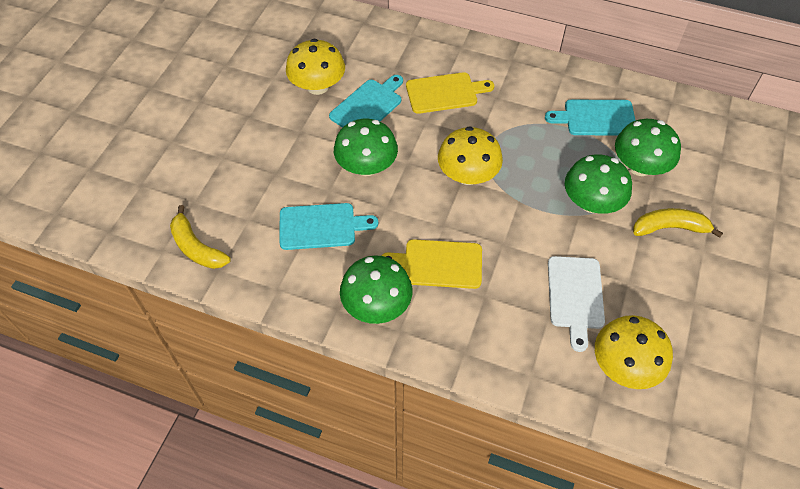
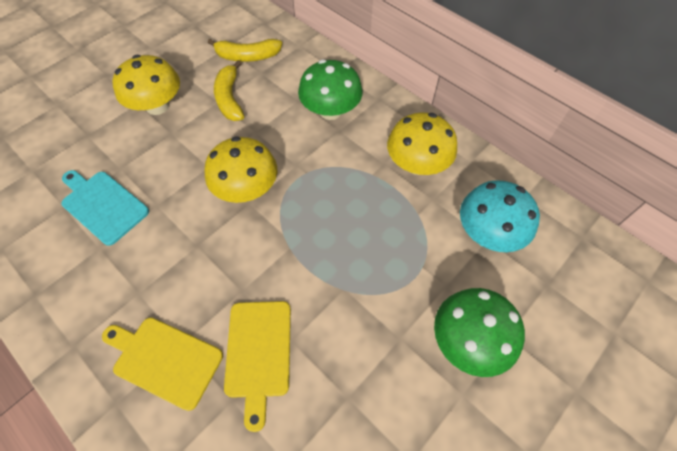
green mushroom: 4 -> 2
turquoise cutting board: 3 -> 1
turquoise mushroom: 0 -> 1
white cutting board: 1 -> 0

